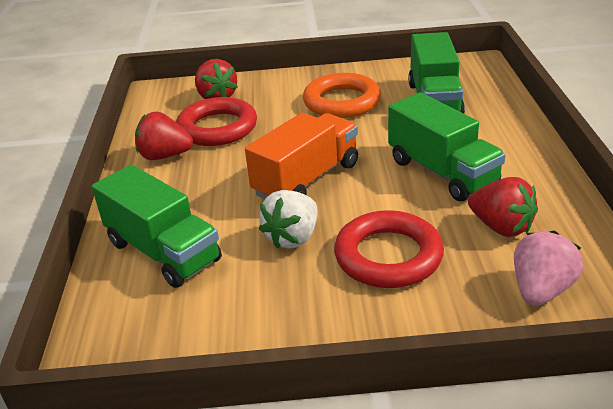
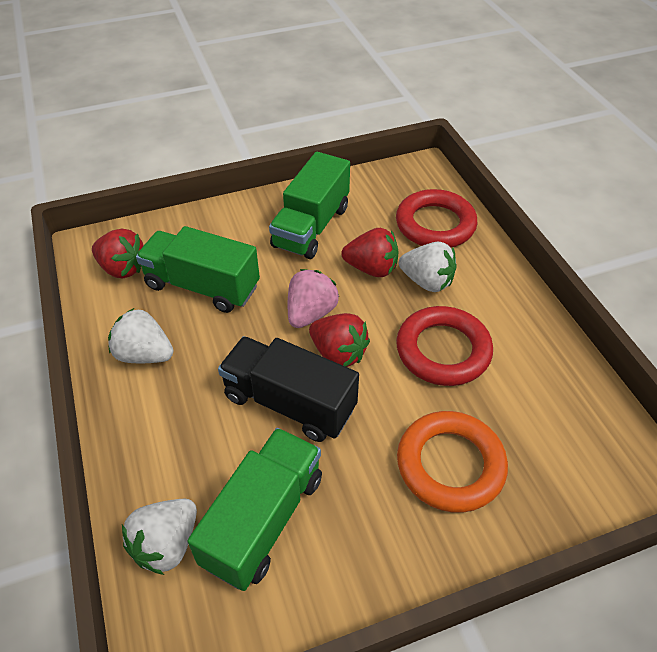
black truck: 0 -> 1
orange truck: 1 -> 0
white strawberry: 1 -> 3

